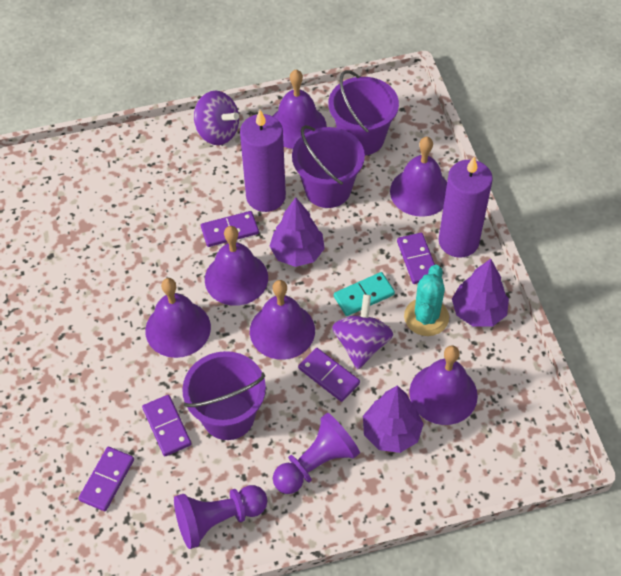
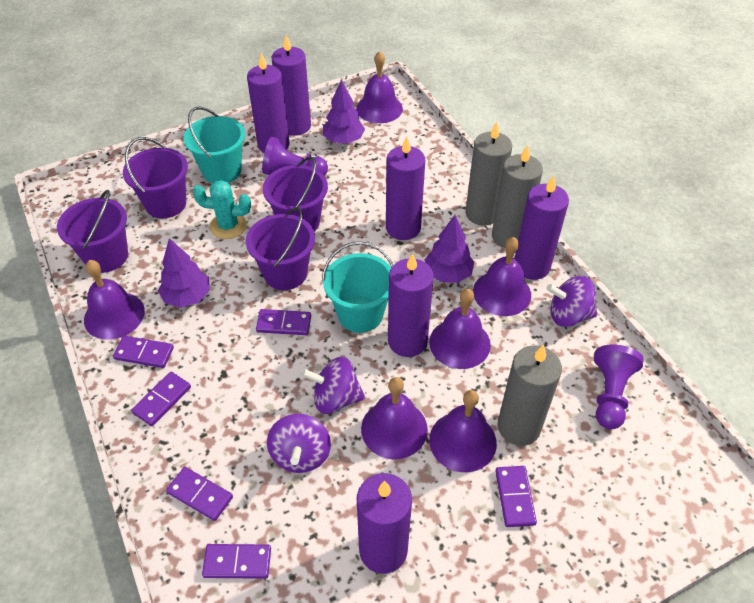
grey candle: 0 -> 3
purple bucket: 3 -> 4
purple candle: 2 -> 6
purple domino: 5 -> 6
purple spinning top: 2 -> 3
turquoise bucket: 0 -> 2
turquoise domino: 1 -> 0

